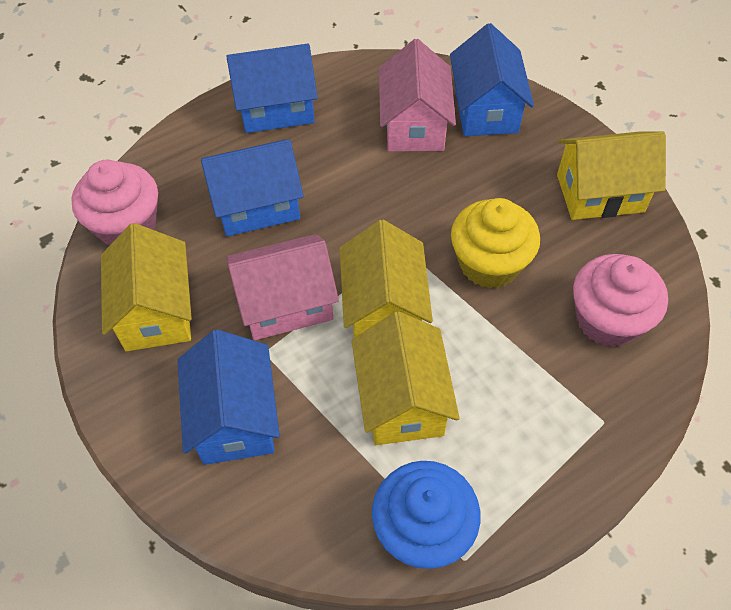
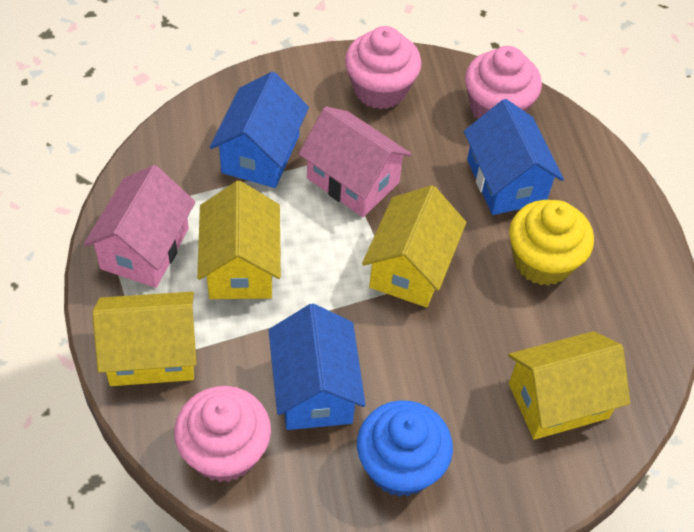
blue house: 4 -> 3
pink cupcake: 2 -> 3

